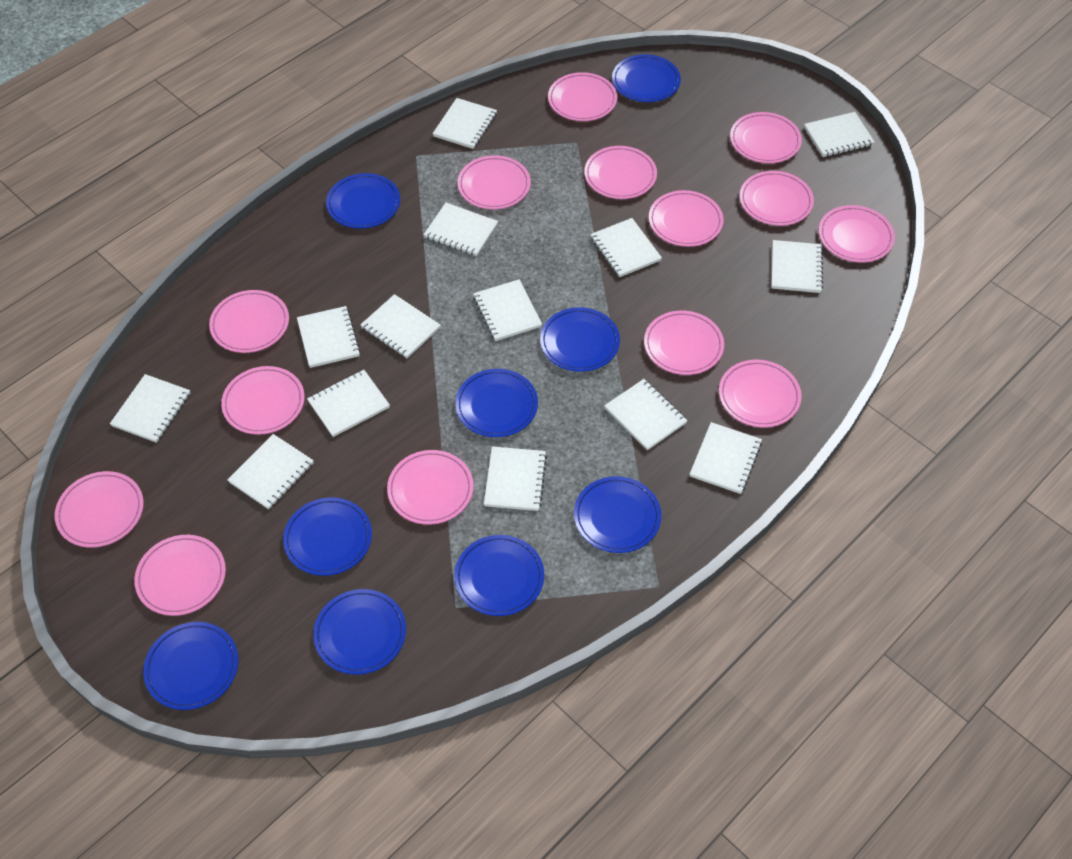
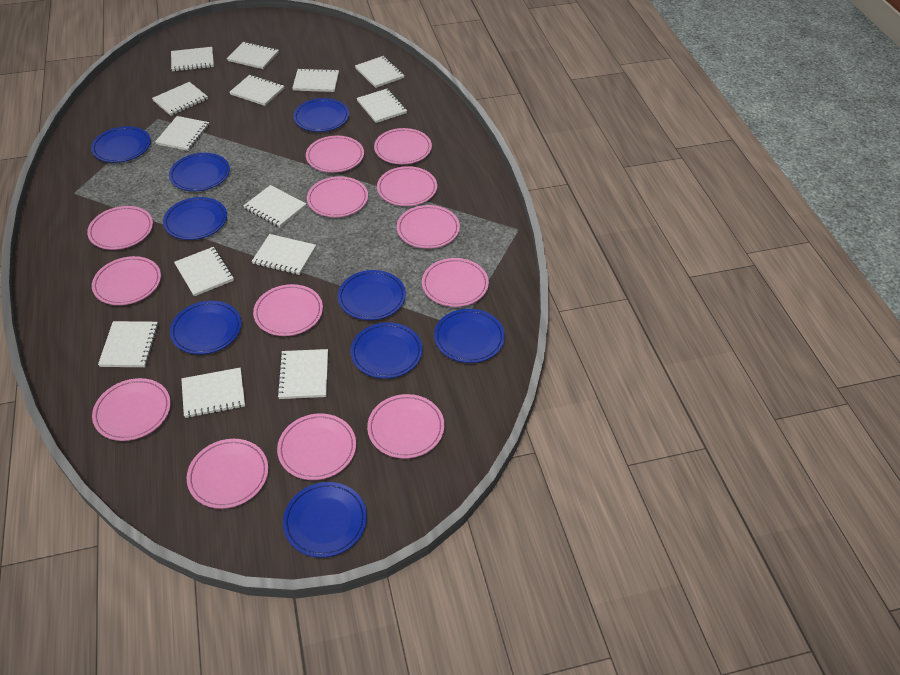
pink plate: 14 -> 13

